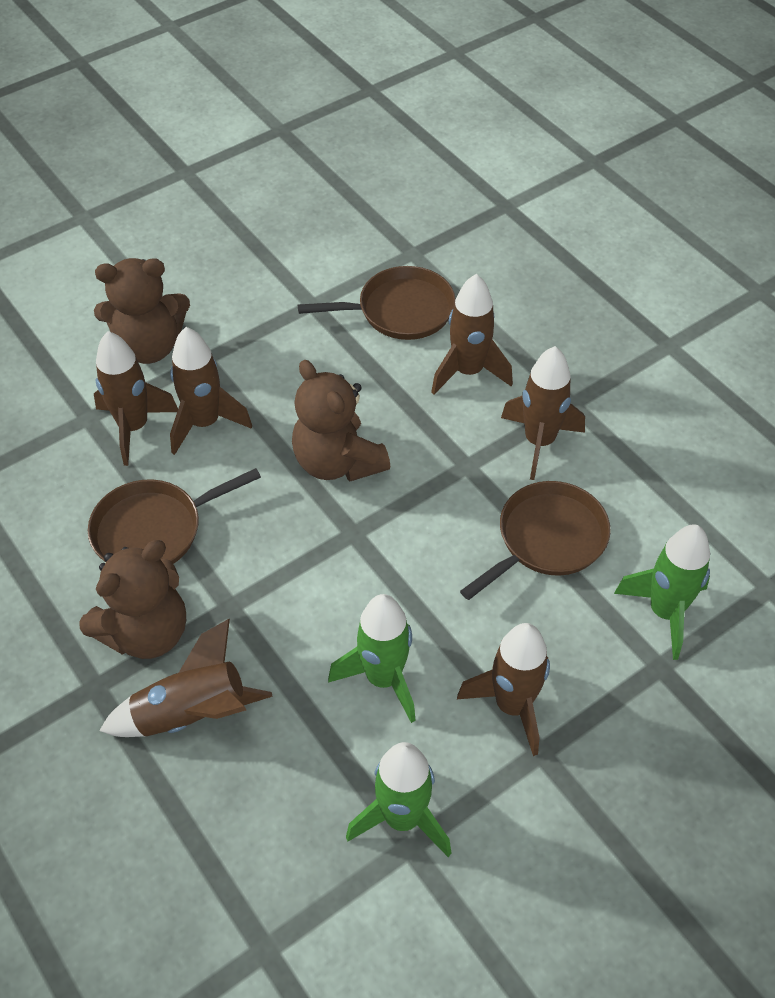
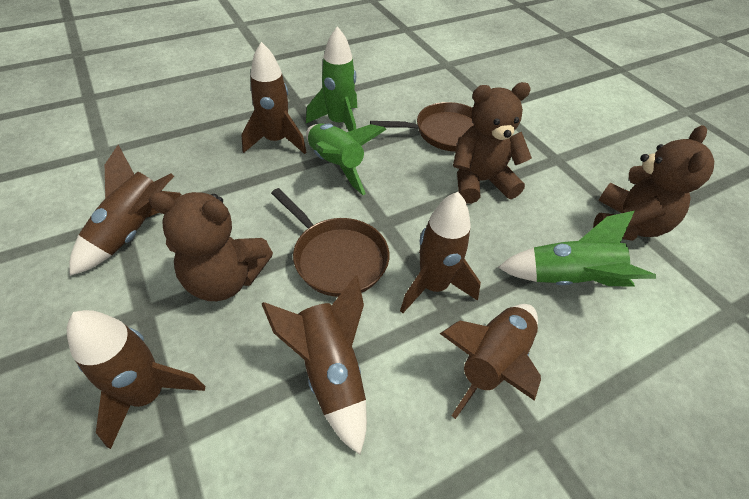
brown pan: 3 -> 2

